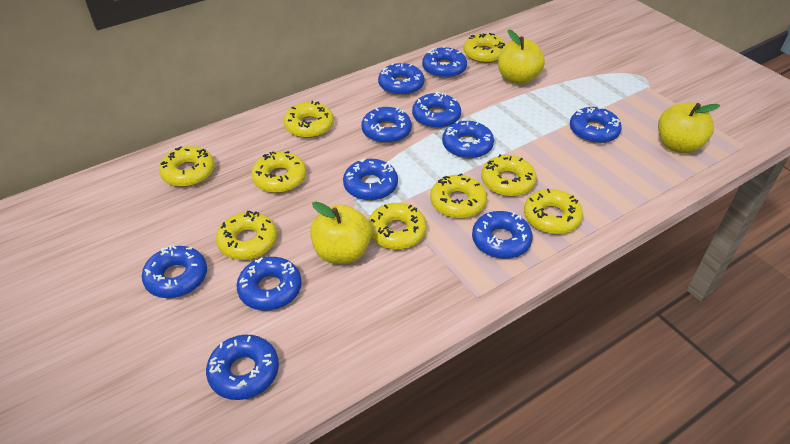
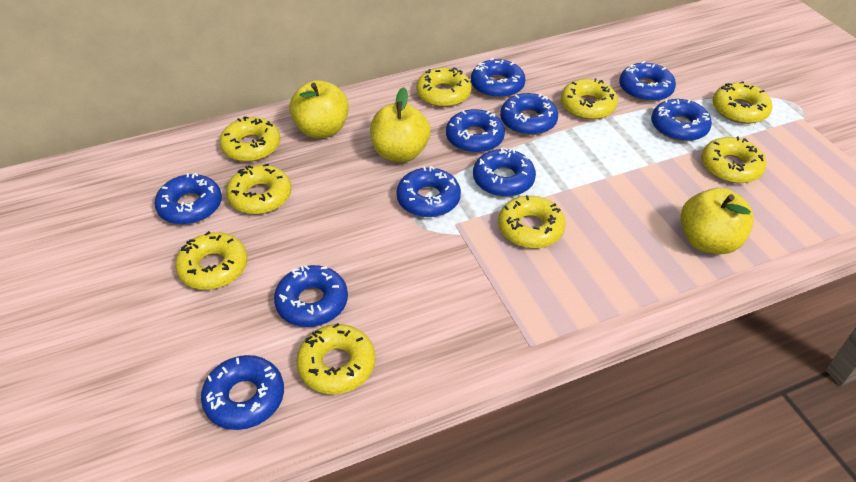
blue donut: 11 -> 10

